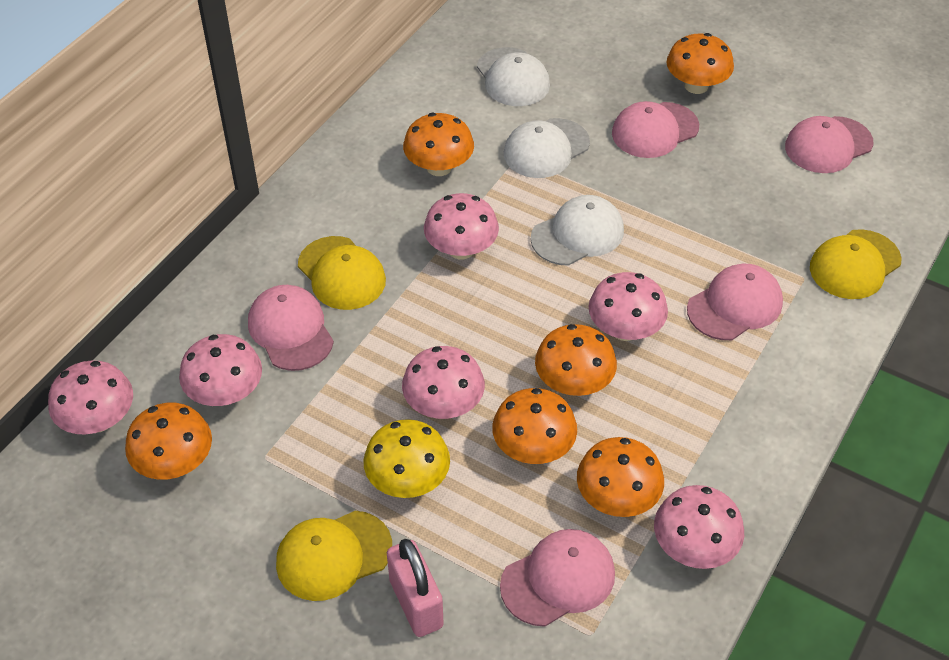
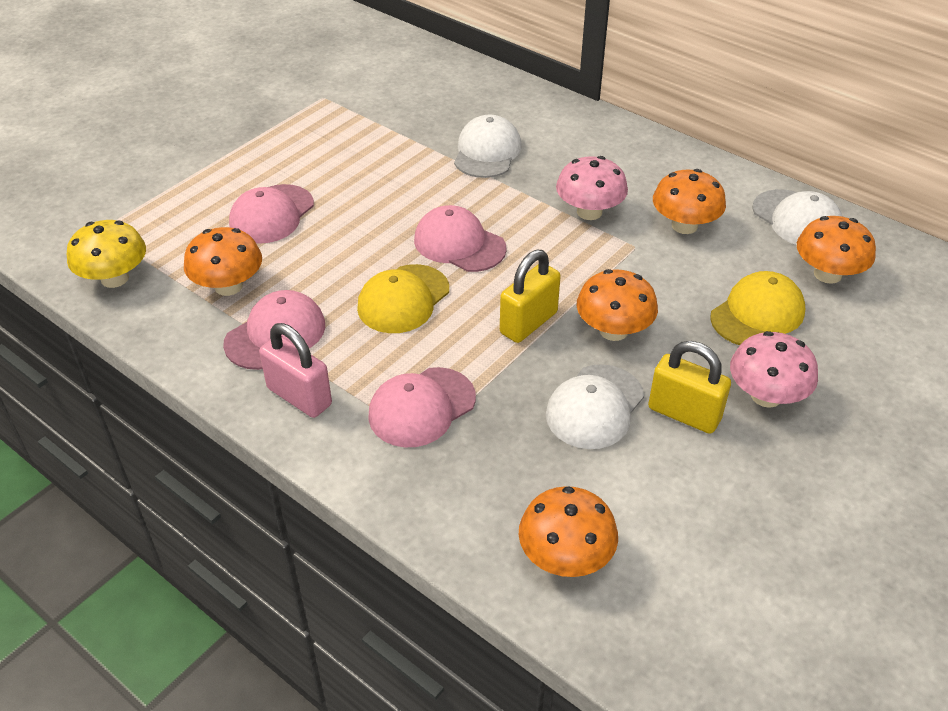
orange mushroom: 6 -> 5
pink cap: 5 -> 4
pink mushroom: 6 -> 2
yellow cap: 3 -> 2
yellow padlock: 0 -> 2

